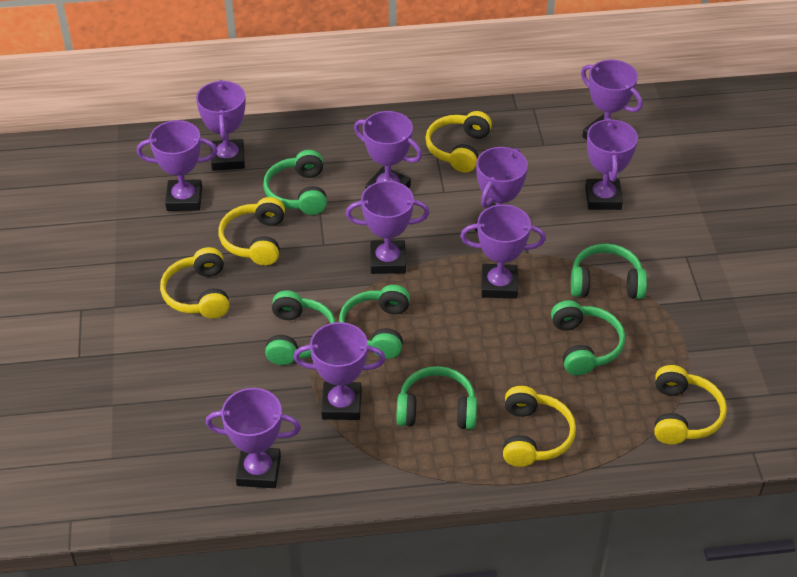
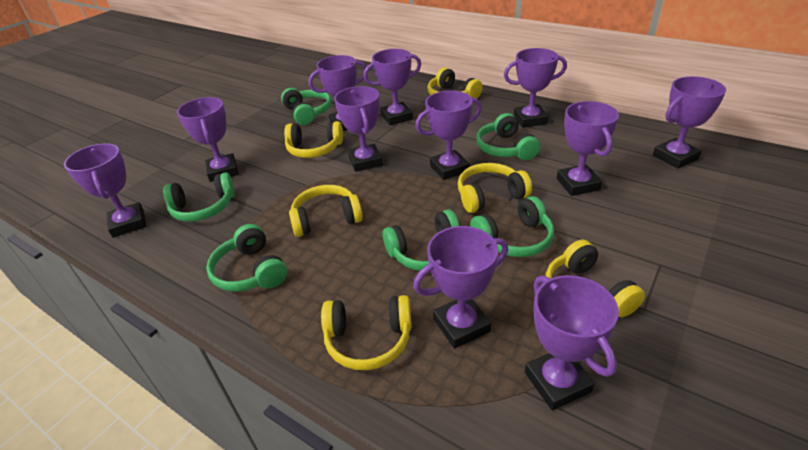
purple trophy: 10 -> 11
yellow headphones: 5 -> 6

